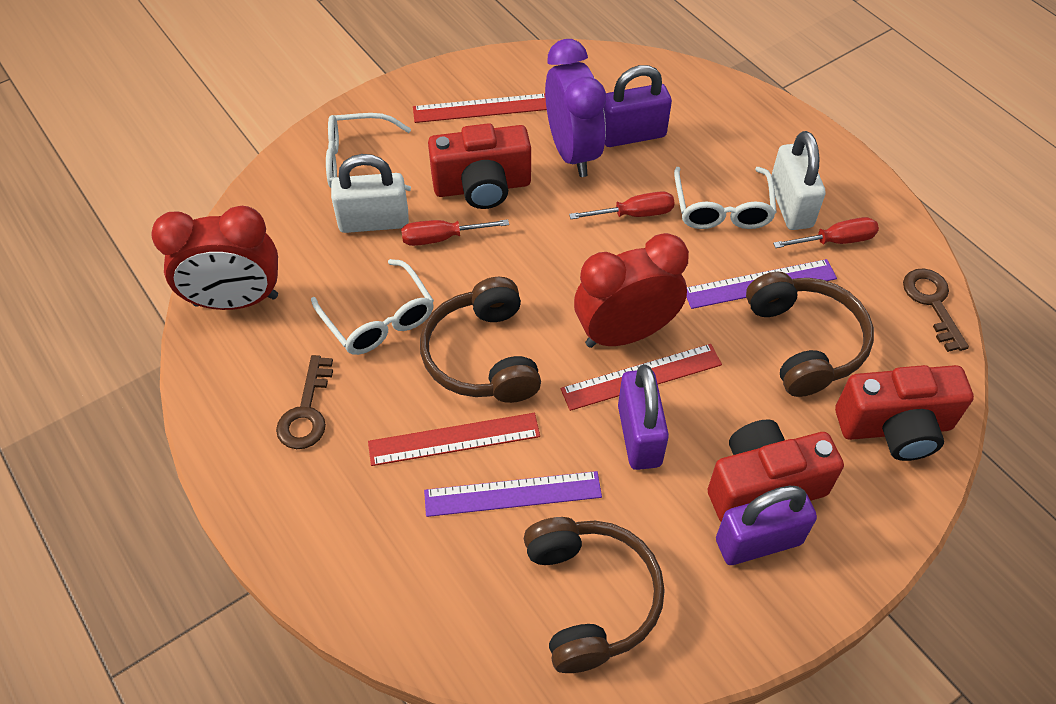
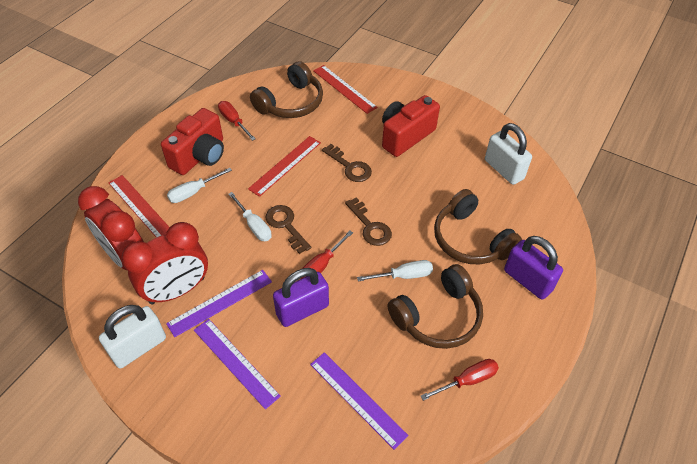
brown key: 2 -> 3
purple clock: 1 -> 0
purple padlock: 3 -> 2
purple ruler: 2 -> 3
red camera: 3 -> 2
white glasses: 3 -> 0
white screwdriver: 0 -> 3

